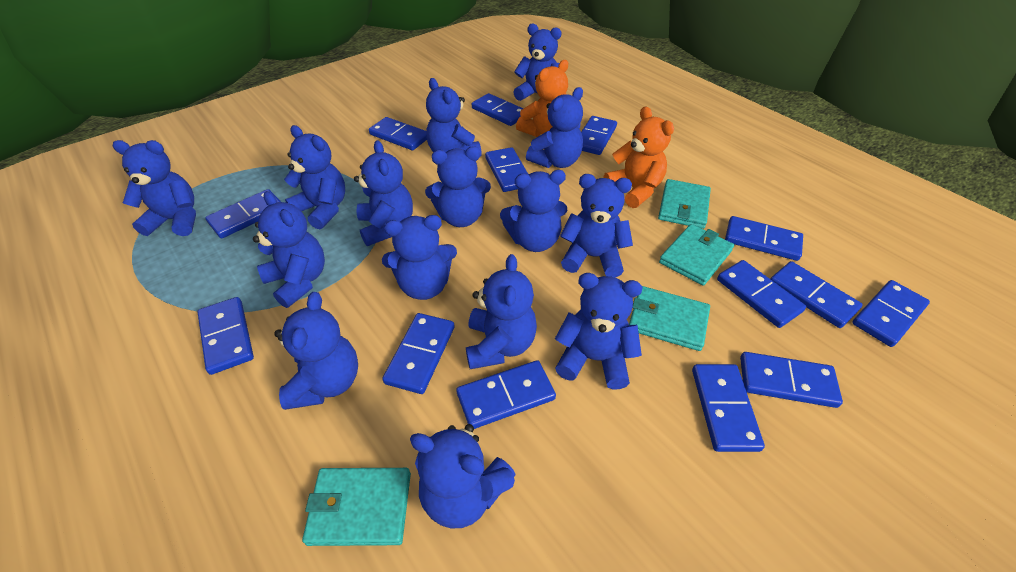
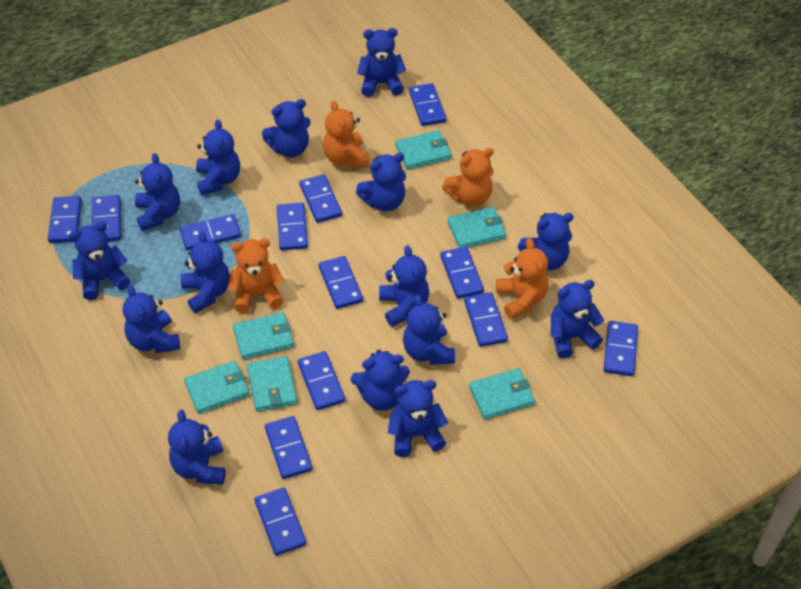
blue domino: 14 -> 13
orange teddy bear: 2 -> 4
turquoise wallet: 4 -> 6

